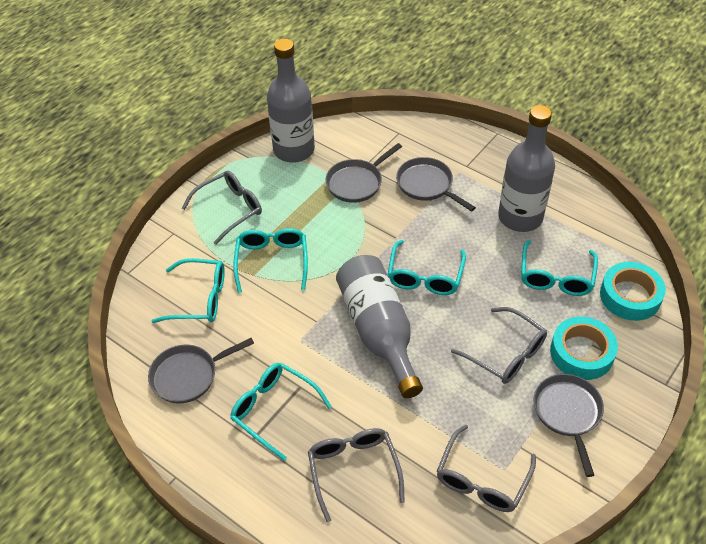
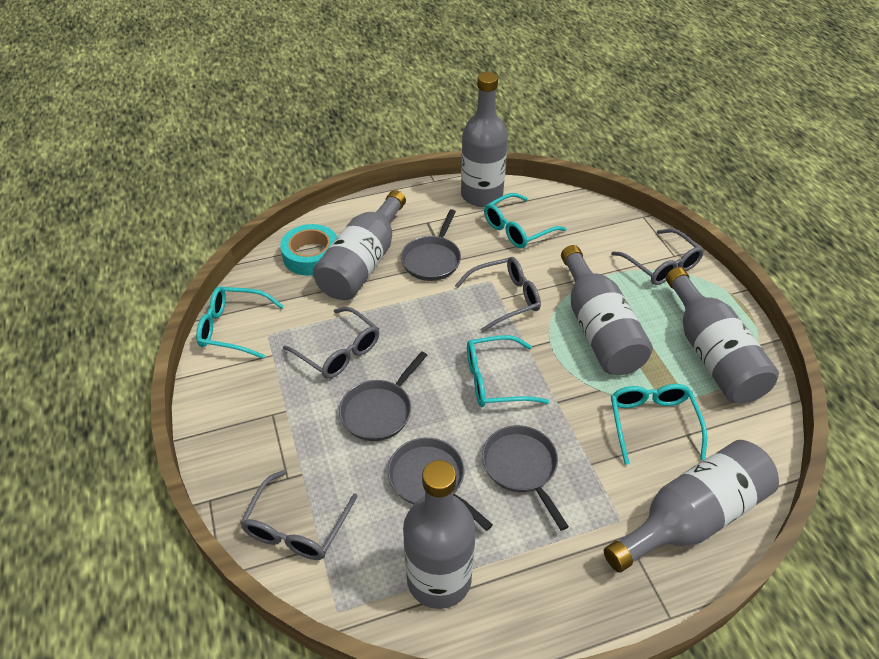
grey bottle: 3 -> 6
turquoise glasses: 5 -> 4
turquoise tape: 2 -> 1

